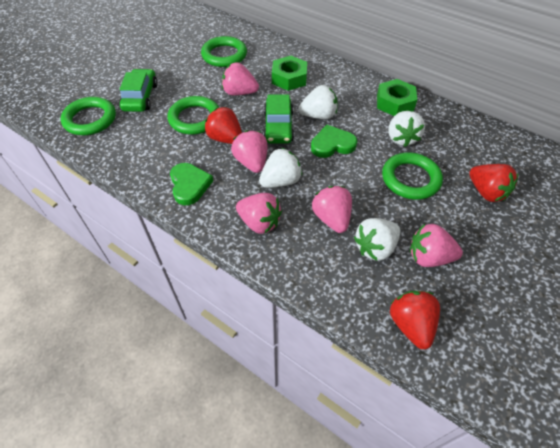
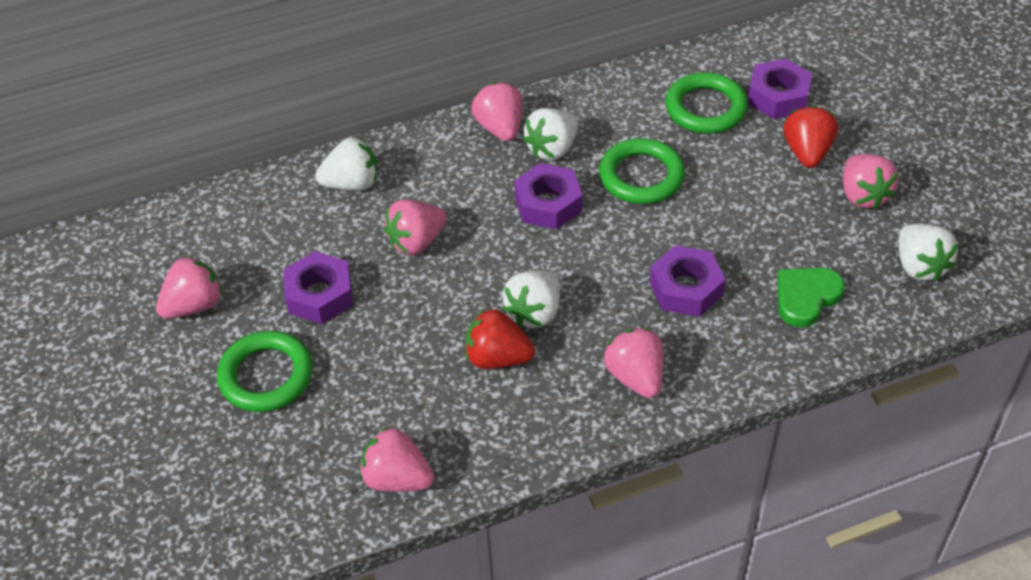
green car: 2 -> 0
green heart: 2 -> 1
green nut: 2 -> 0
green ring: 4 -> 3
pink strawberry: 5 -> 6
purple nut: 0 -> 4
red strawberry: 3 -> 2

